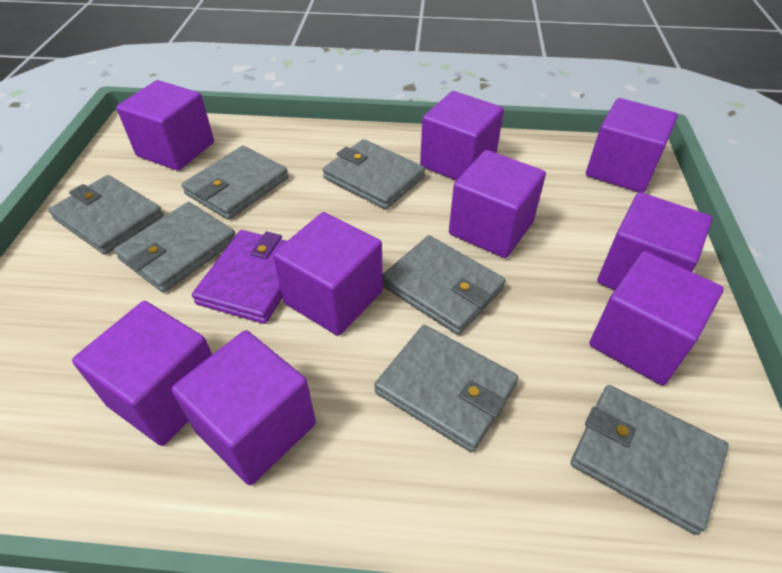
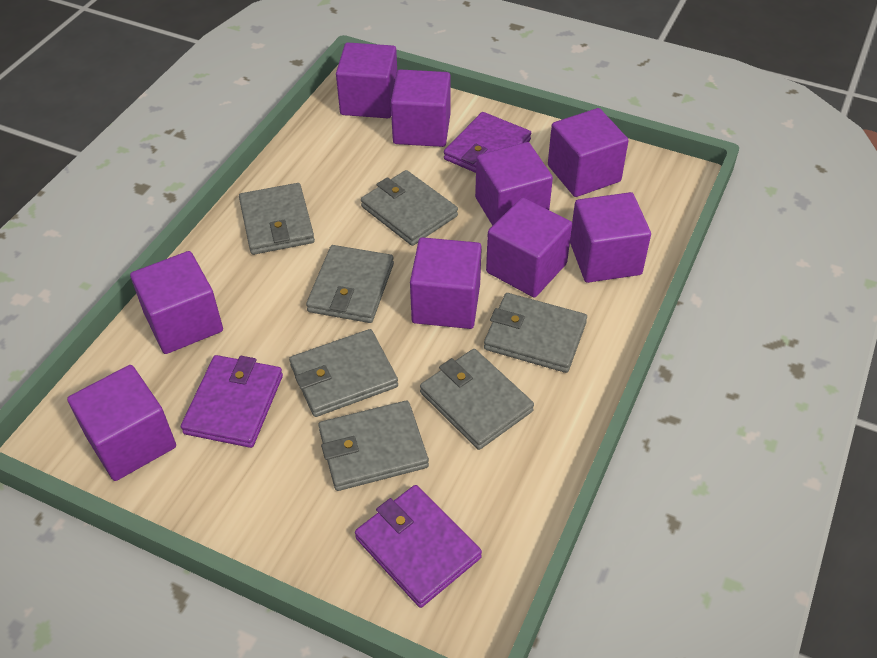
purple wallet: 1 -> 3

